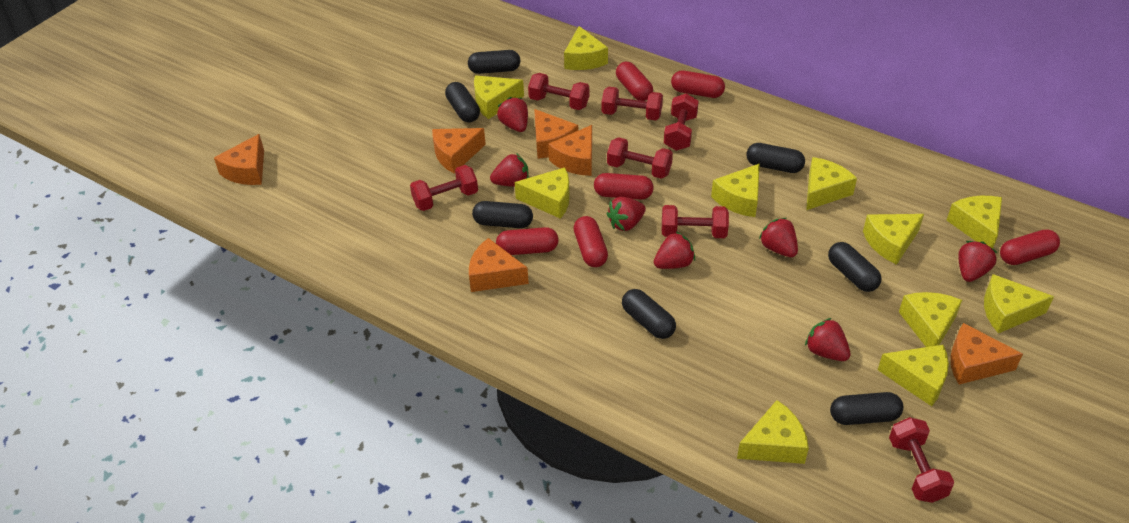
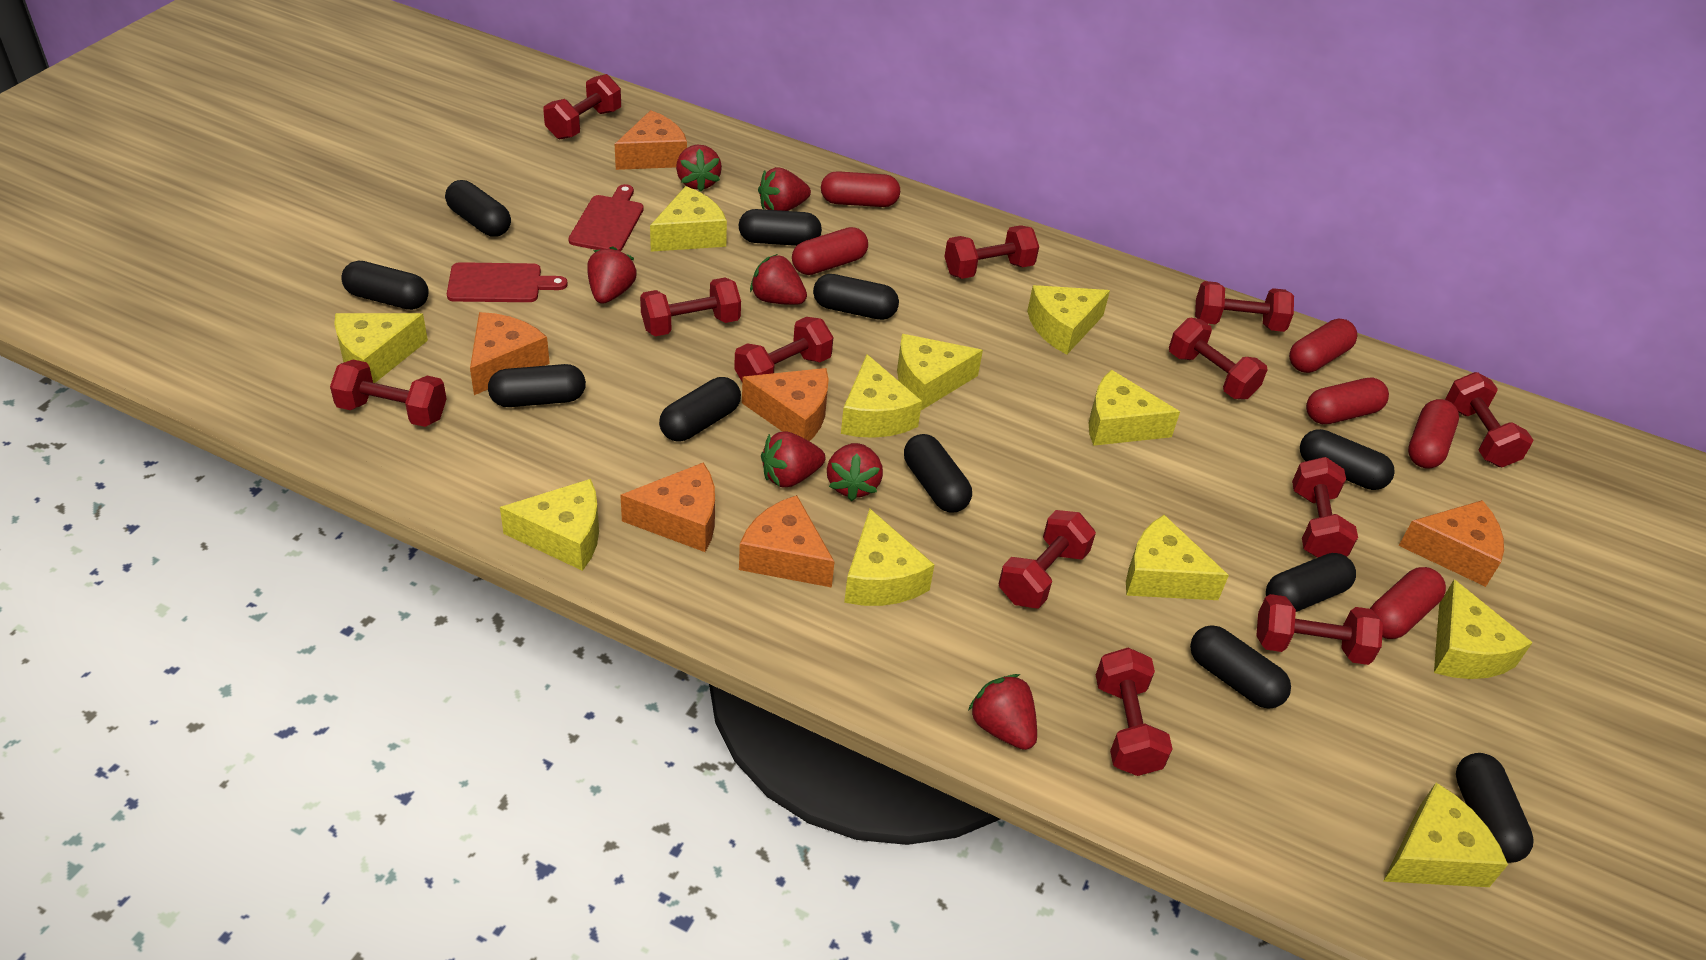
black capsule: 7 -> 11
red cutting board: 0 -> 2
red dumbbell: 7 -> 12

